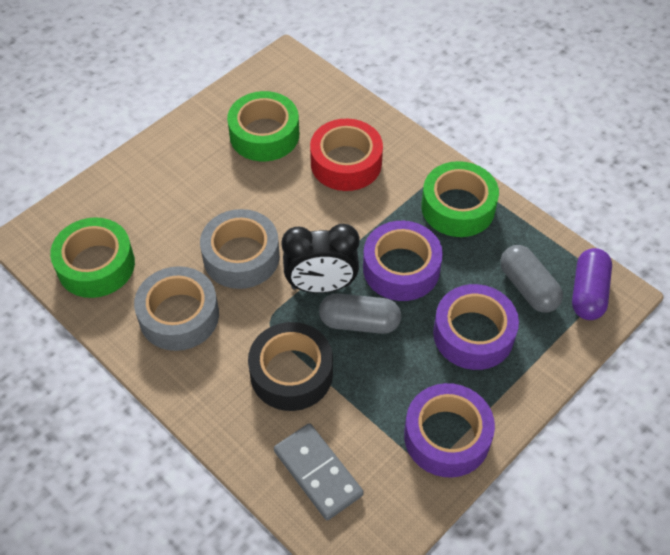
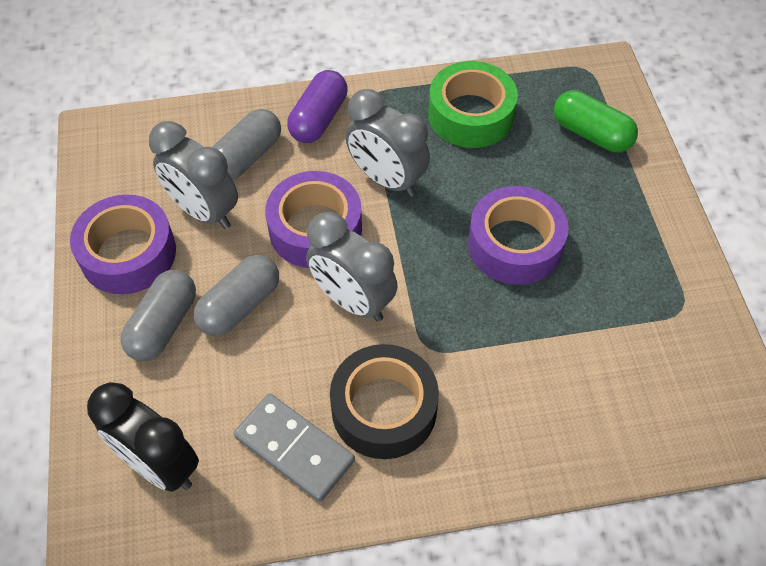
green capsule: 0 -> 1
green tape: 3 -> 1
grey capsule: 2 -> 3
grey clock: 0 -> 3
grey tape: 2 -> 0
red tape: 1 -> 0

